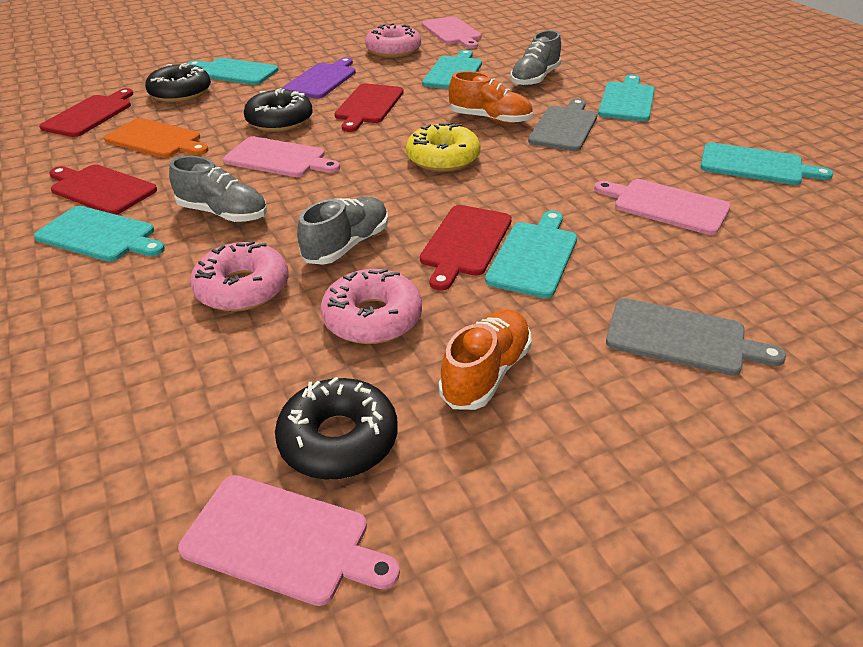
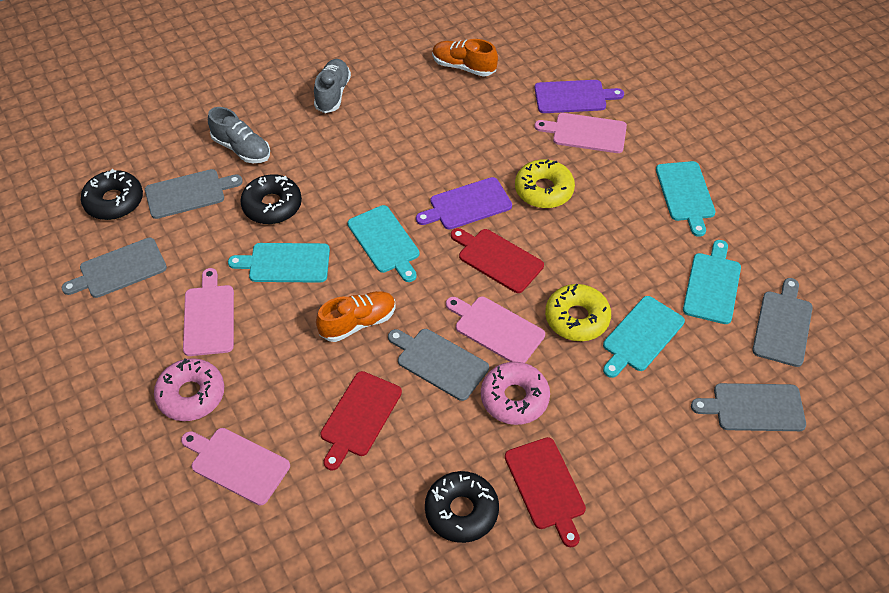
grey cutting board: 2 -> 5
grey shoe: 3 -> 2
orange cutting board: 1 -> 0
pink donut: 3 -> 2
purple cutting board: 1 -> 2
red cutting board: 4 -> 3
turquoise cutting board: 6 -> 5
yellow donut: 1 -> 2

